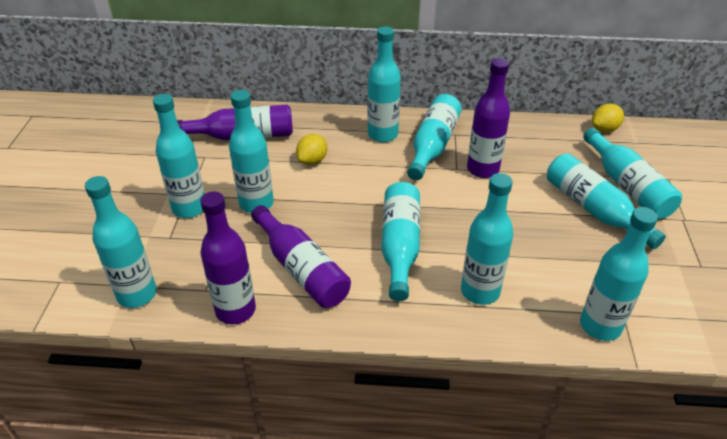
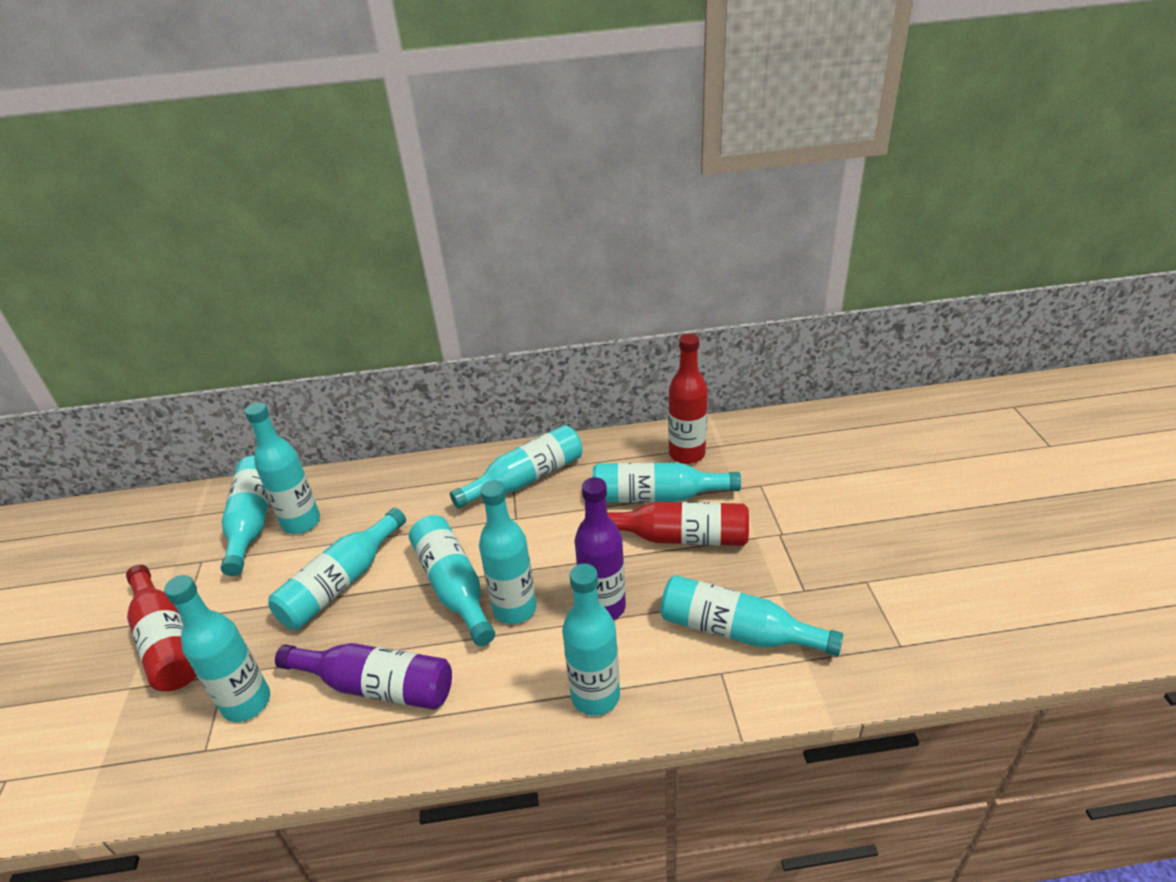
purple bottle: 4 -> 2
red bottle: 0 -> 3
yellow lemon: 2 -> 0

